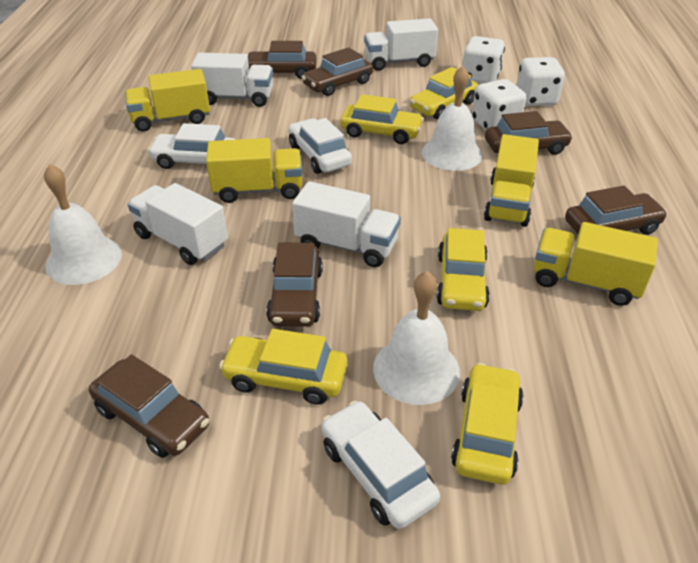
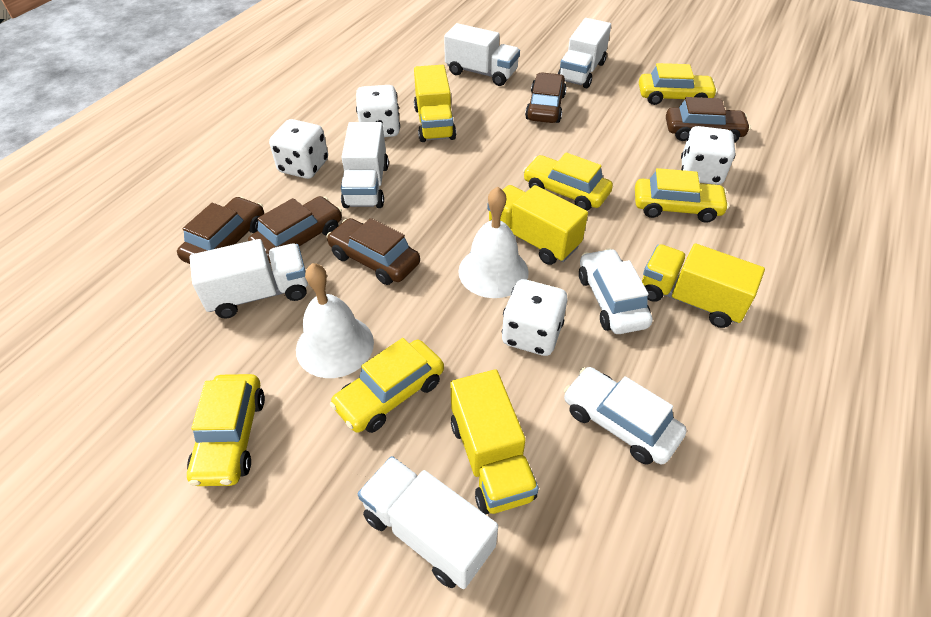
brown car: 6 -> 5
white bell: 3 -> 2
white car: 3 -> 2
white dice: 3 -> 4
white truck: 4 -> 5

